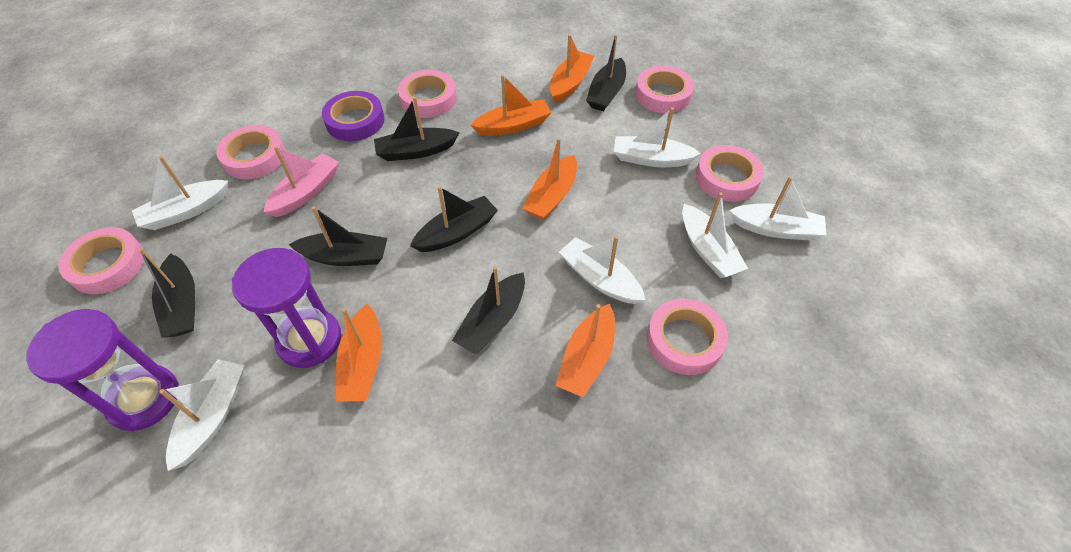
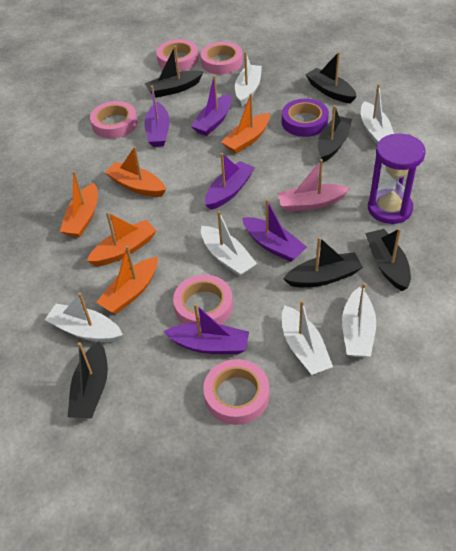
pink tape: 6 -> 5
purple boat: 0 -> 5
purple hourglass: 2 -> 1

